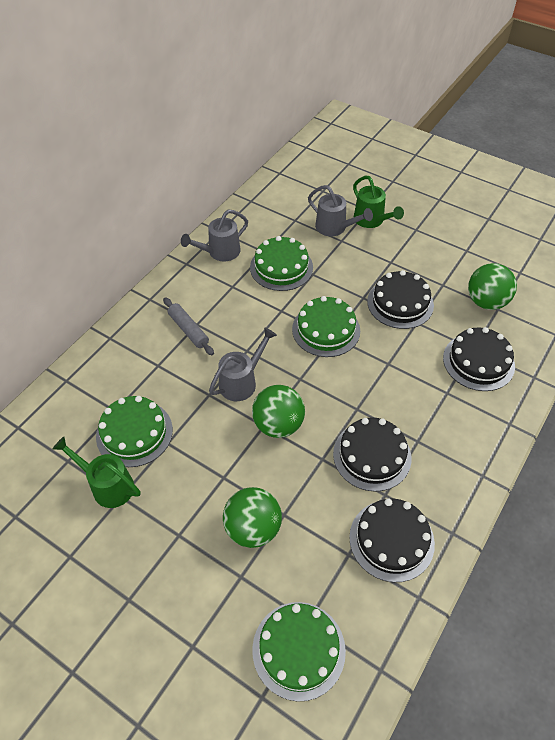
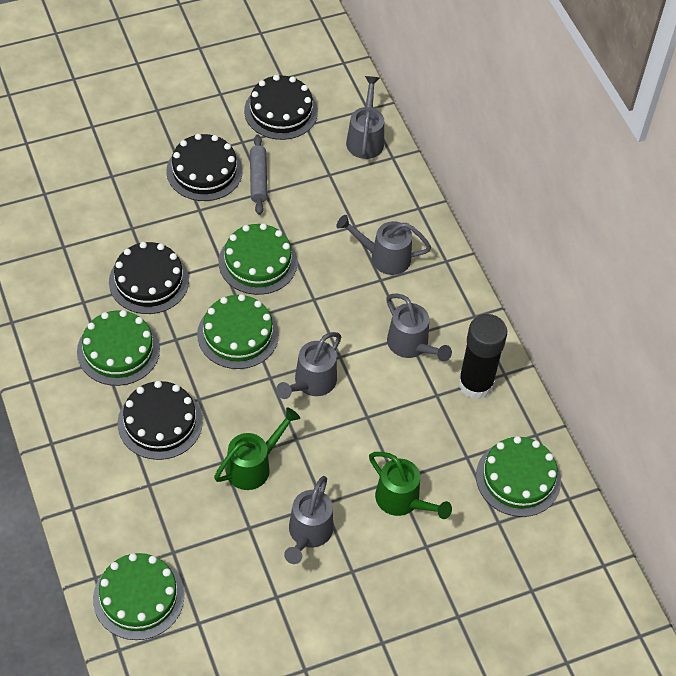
black glue stick: 0 -> 1
green ball: 3 -> 0
green cake: 4 -> 5
grey watering can: 3 -> 5

